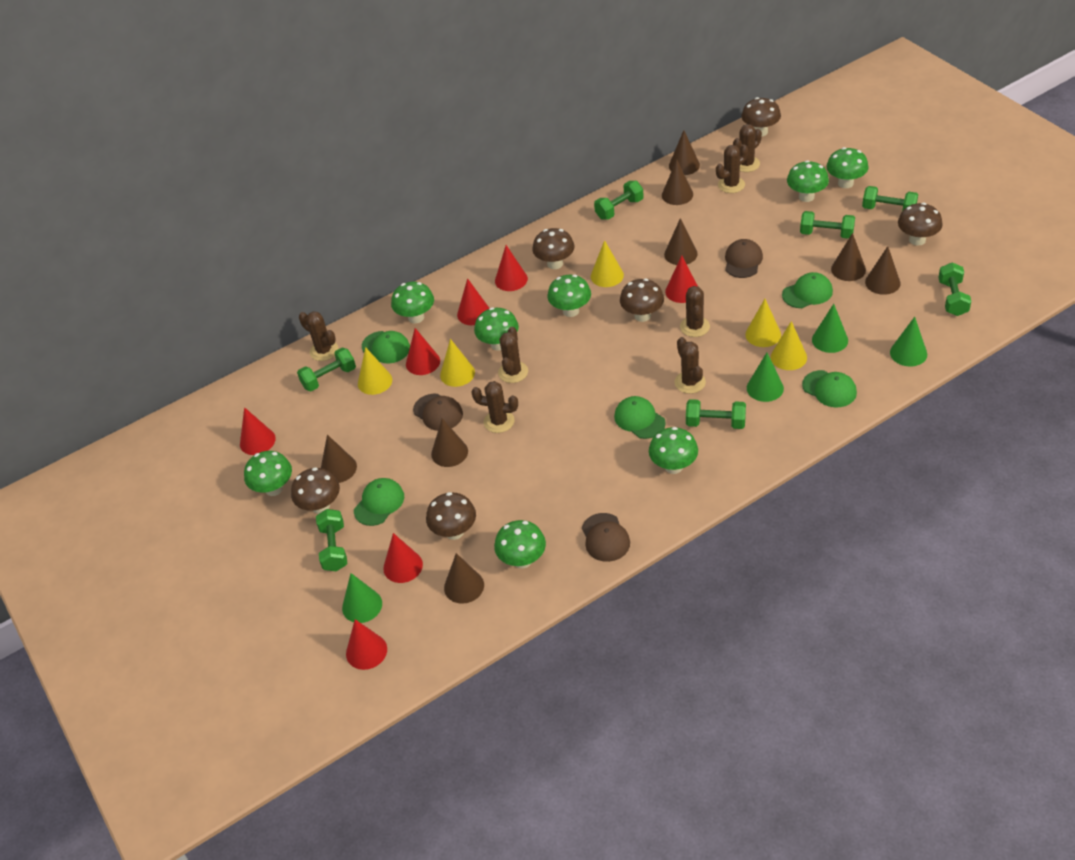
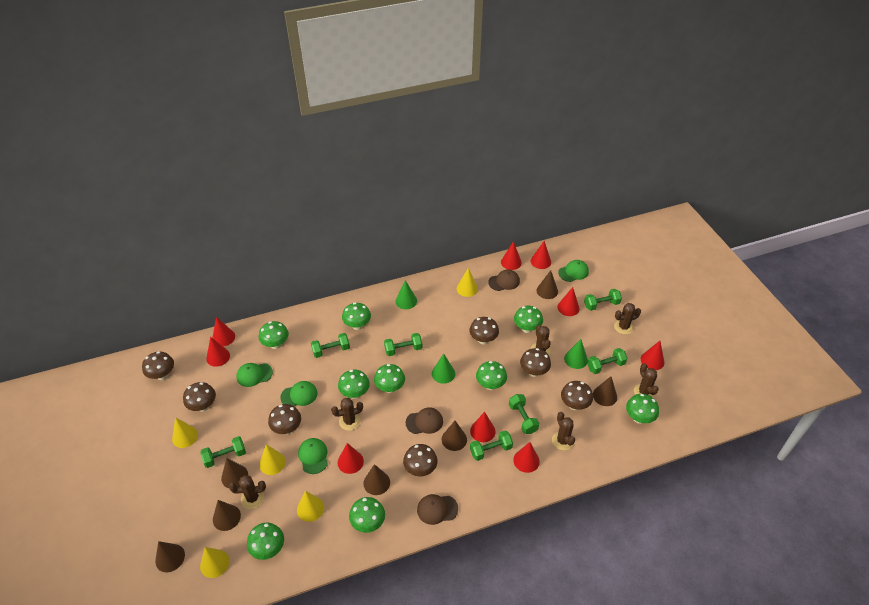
brown cactus: 7 -> 6
brown cone: 8 -> 7
brown mushroom: 6 -> 7
green cap: 5 -> 4
green cone: 4 -> 3
green mushroom: 8 -> 9
red cone: 7 -> 9

